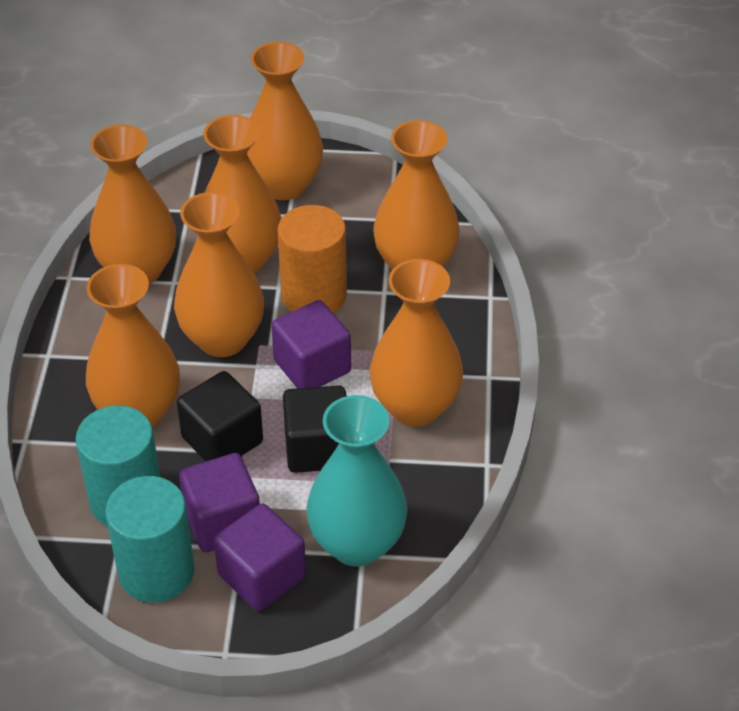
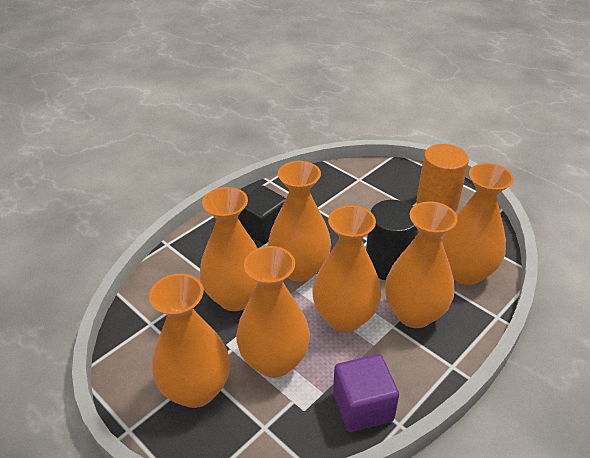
black cube: 2 -> 1
black cylinder: 0 -> 1
purple cube: 3 -> 1
turquoise cylinder: 2 -> 0
turquoise vase: 1 -> 0

